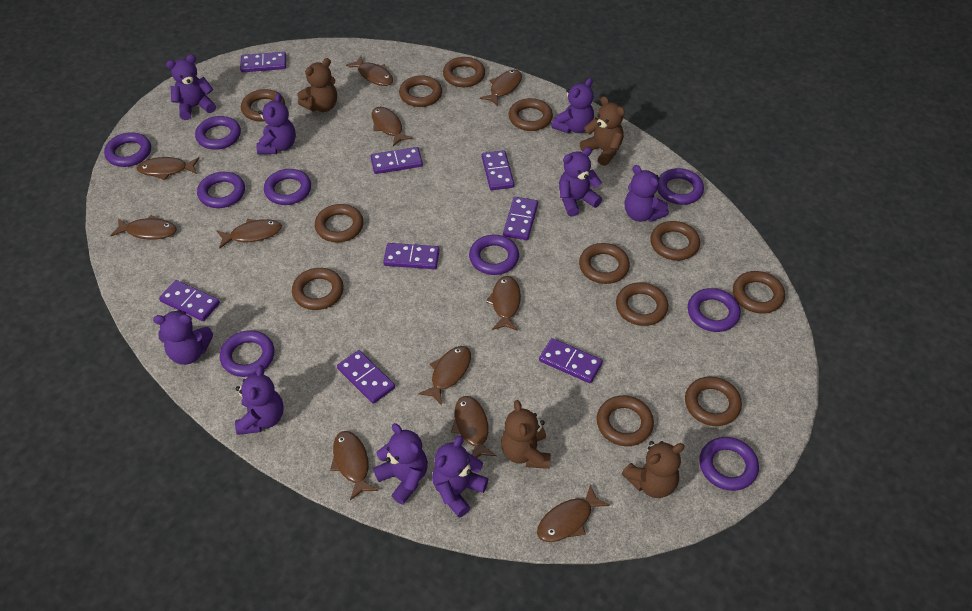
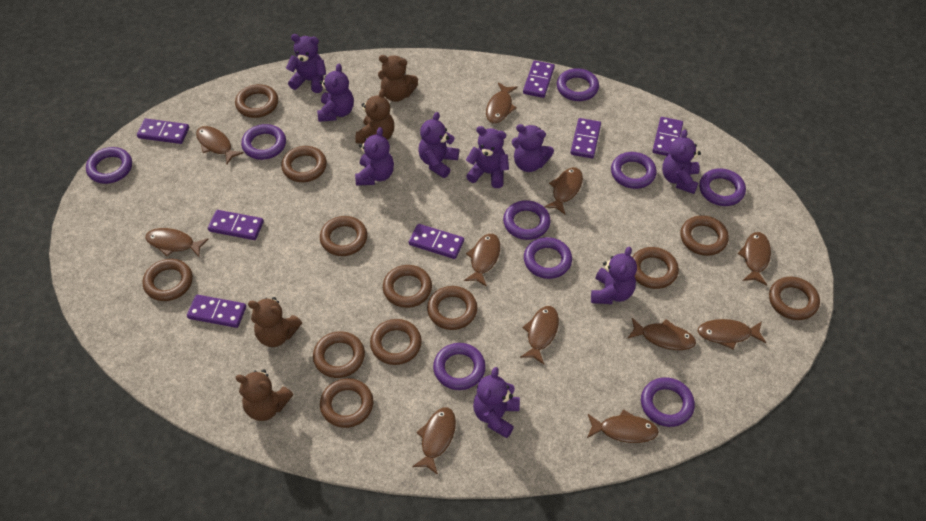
purple domino: 8 -> 7

